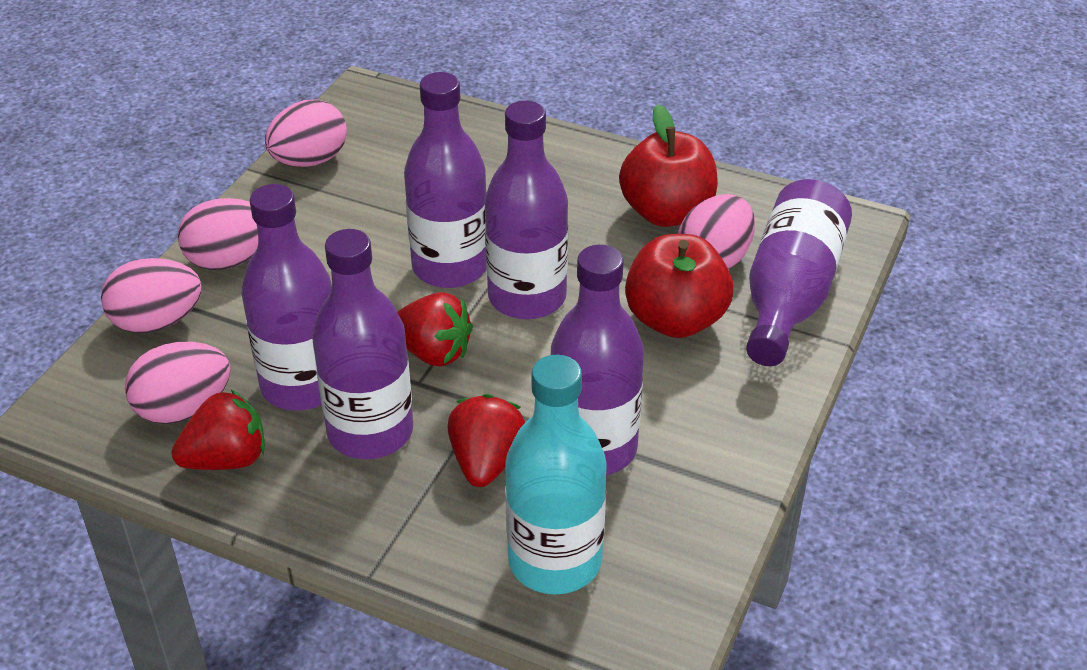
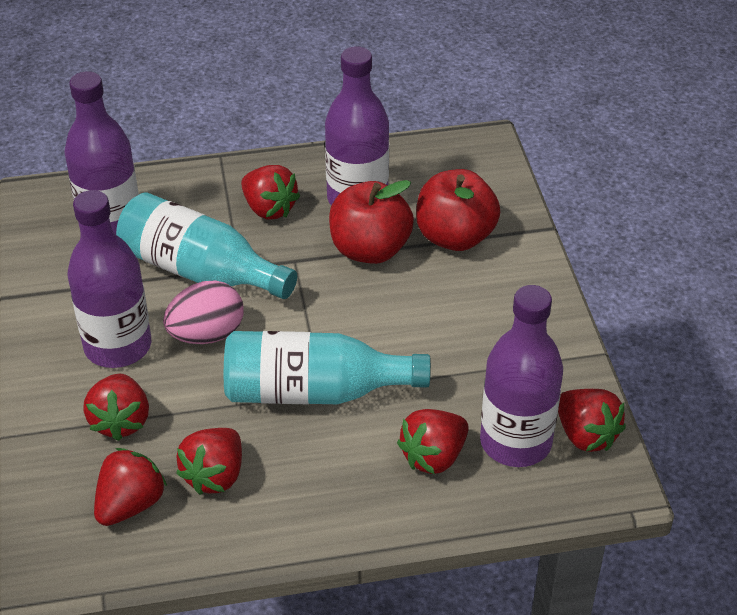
pink egg: 5 -> 1
purple bottle: 6 -> 4
red strawberry: 3 -> 6
turquoise bottle: 1 -> 2

